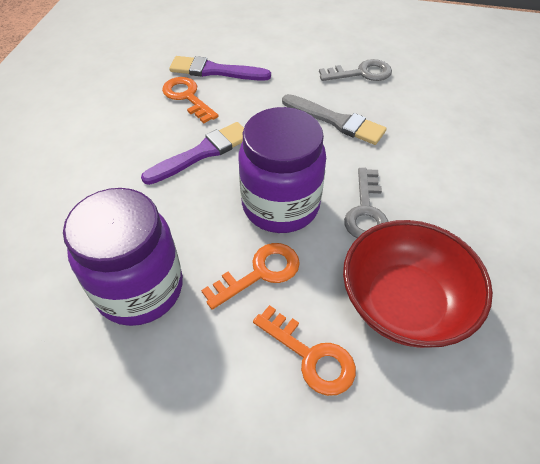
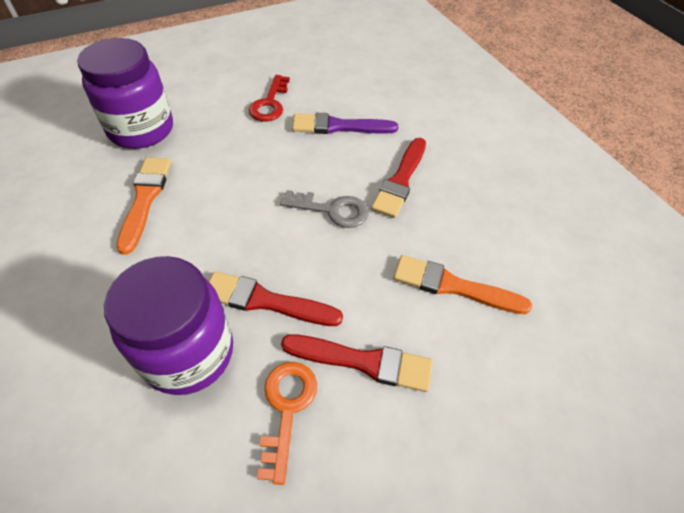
grey brush: 1 -> 0
grey key: 2 -> 1
orange brush: 0 -> 2
orange key: 3 -> 1
purple brush: 2 -> 1
red bowl: 1 -> 0
red brush: 0 -> 3
red key: 0 -> 1

